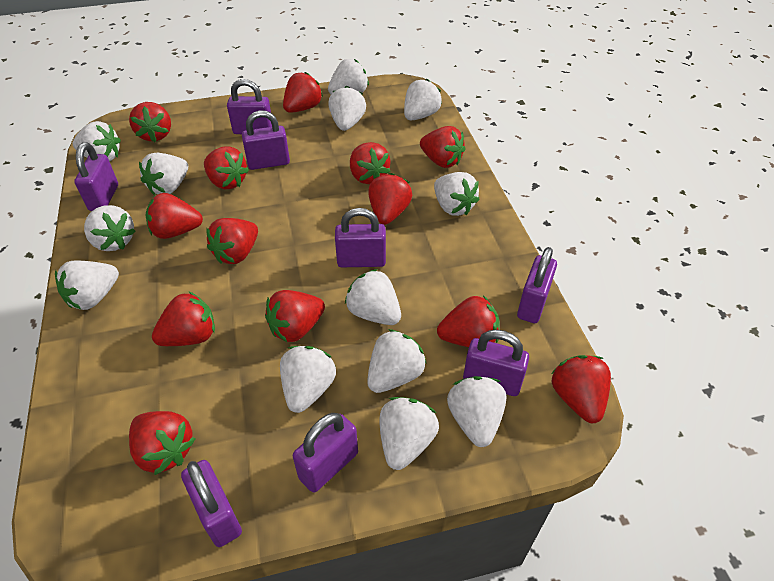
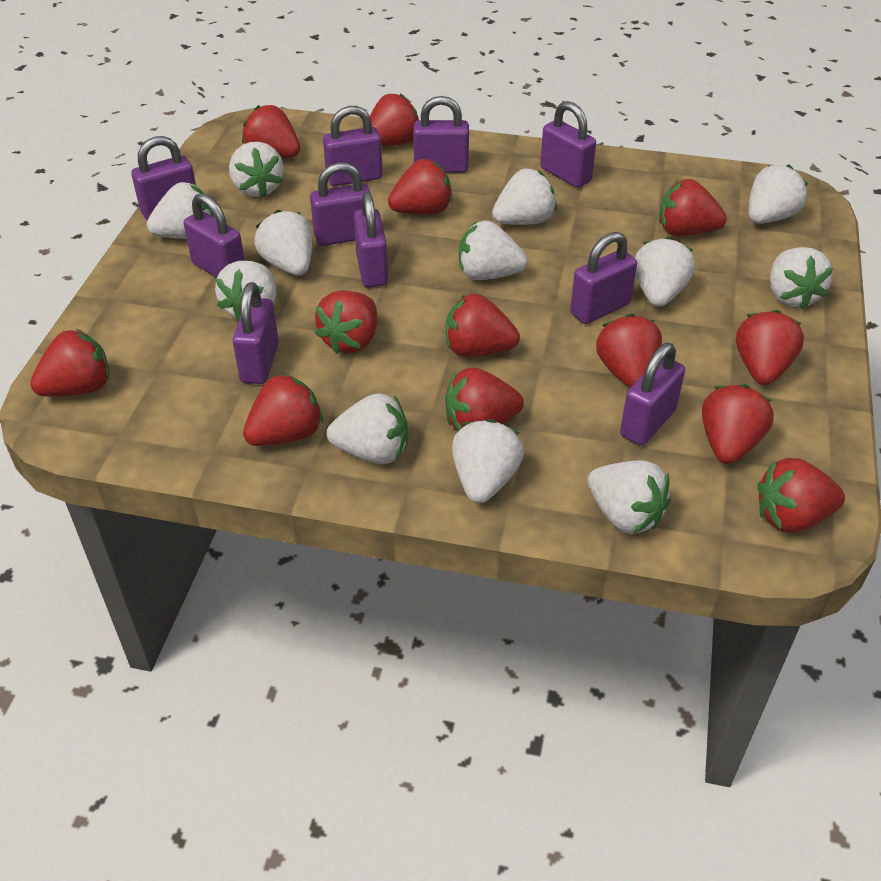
purple padlock: 8 -> 10
white strawberry: 13 -> 12

